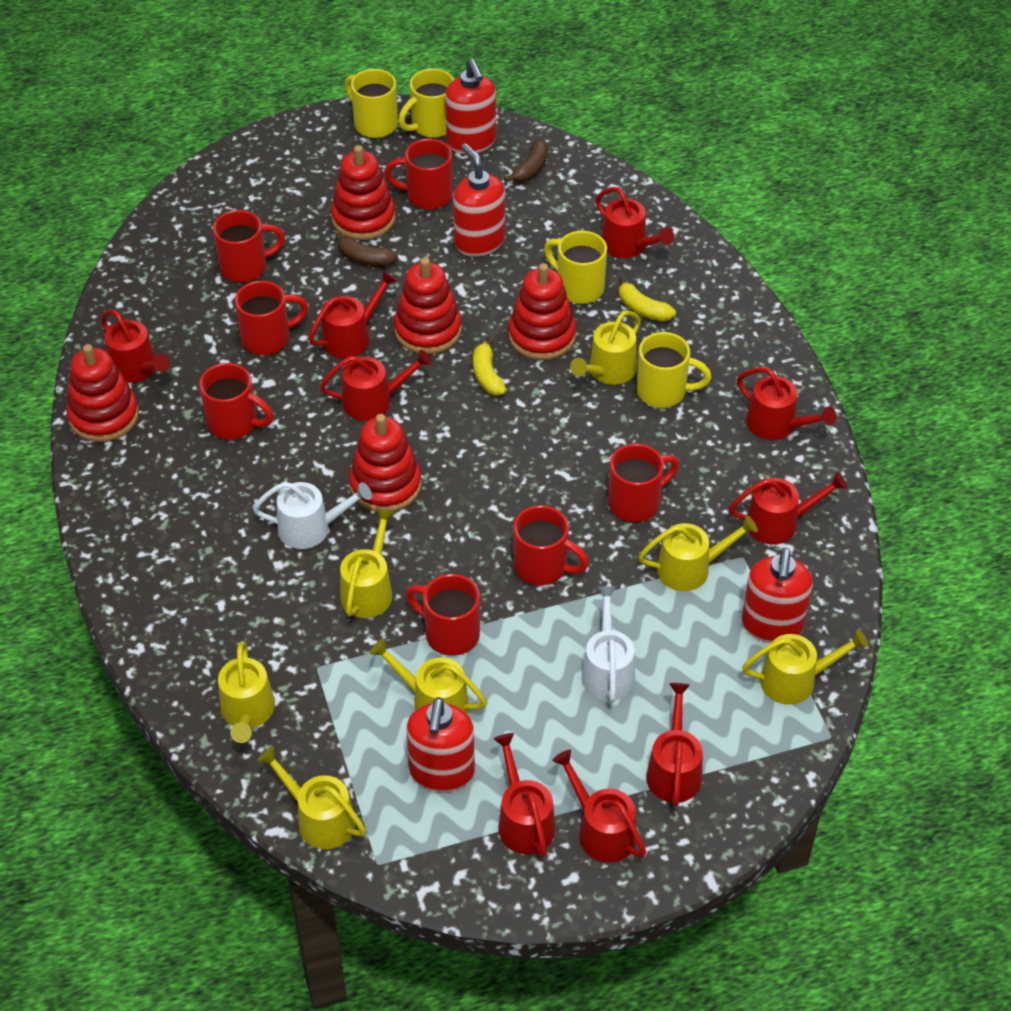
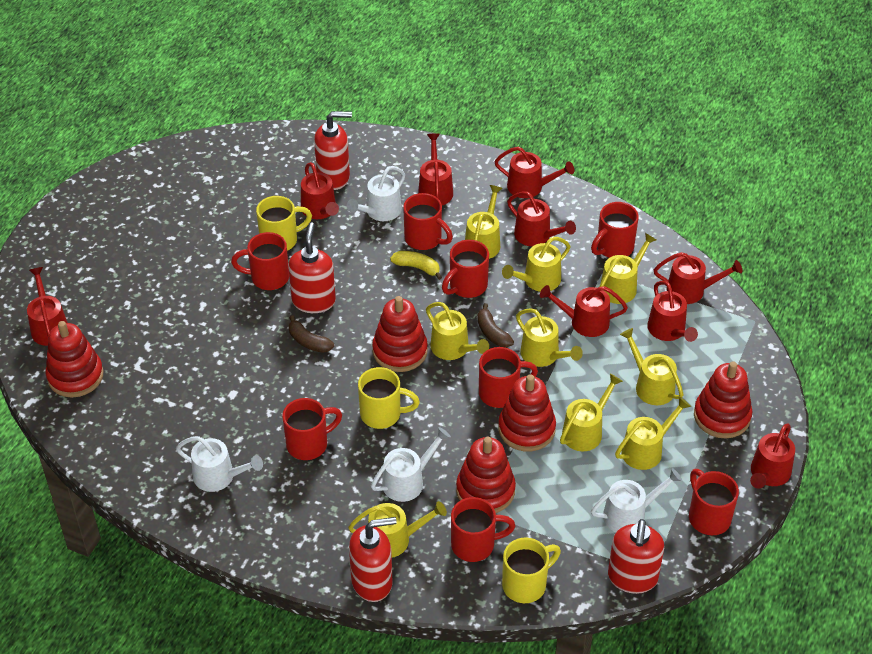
red mug: 7 -> 8
white watering can: 2 -> 4
yellow banana: 2 -> 1
yellow mug: 4 -> 3
yellow watering can: 7 -> 9

